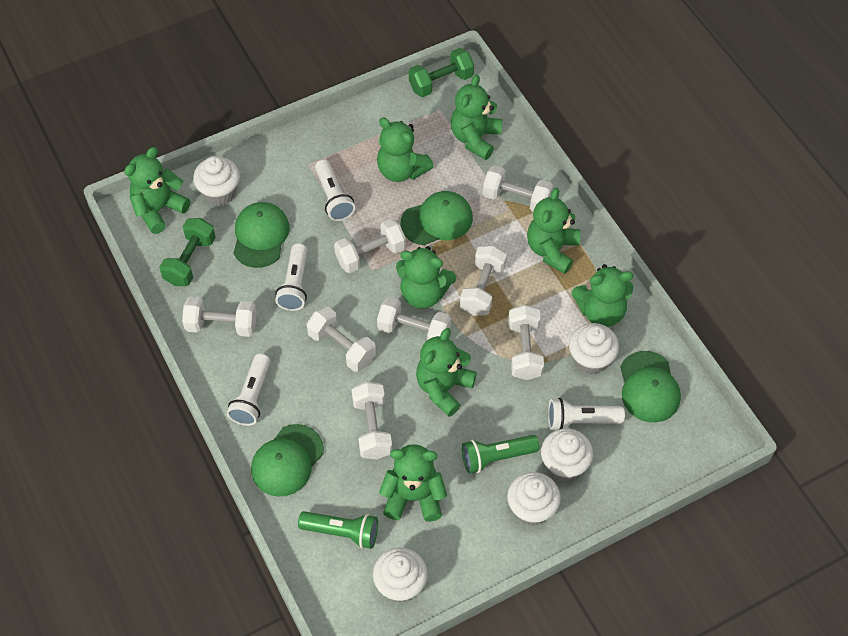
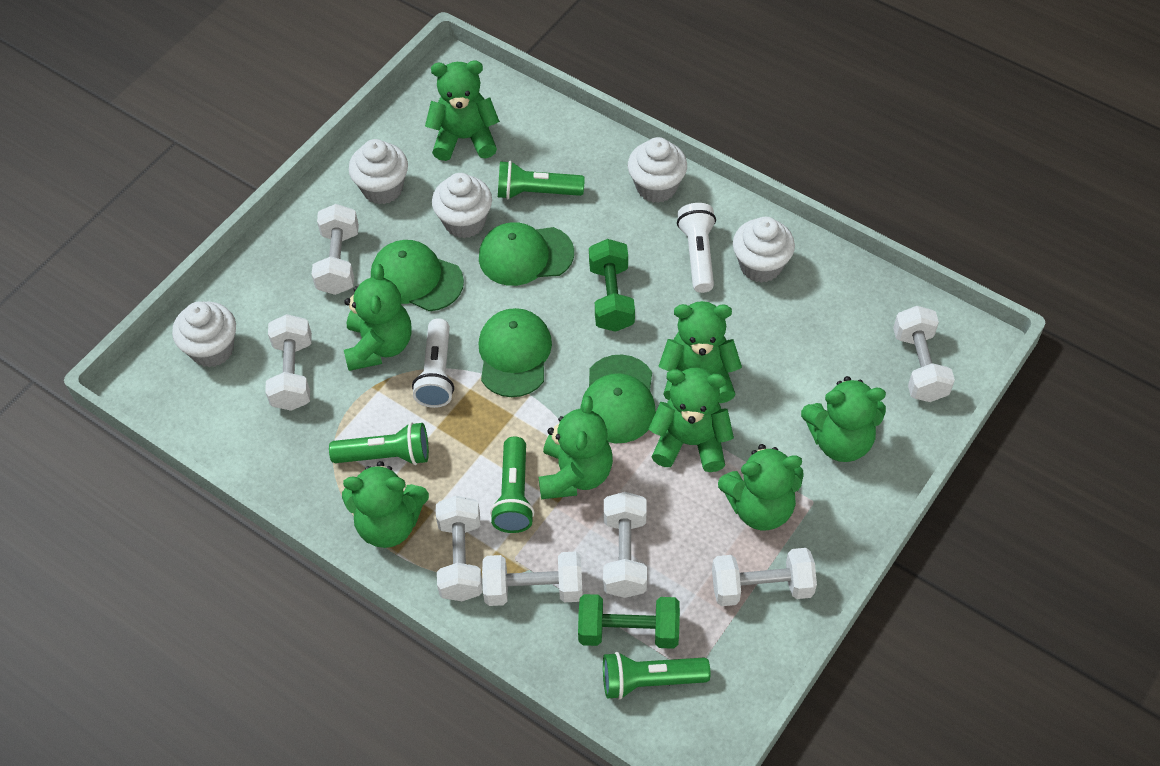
green flashlight: 2 -> 4
white dumbbell: 8 -> 7
white flashlight: 4 -> 2

